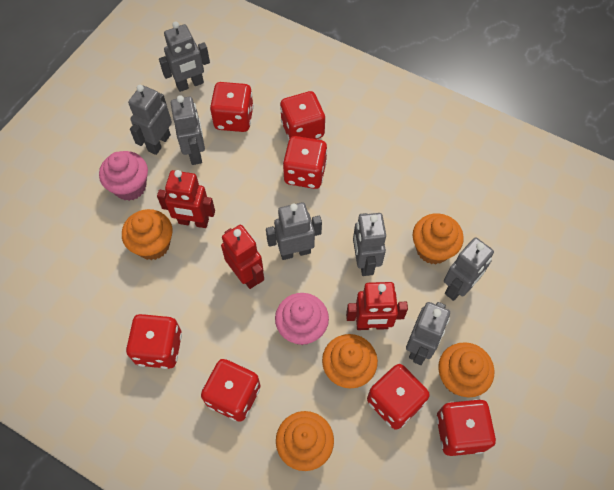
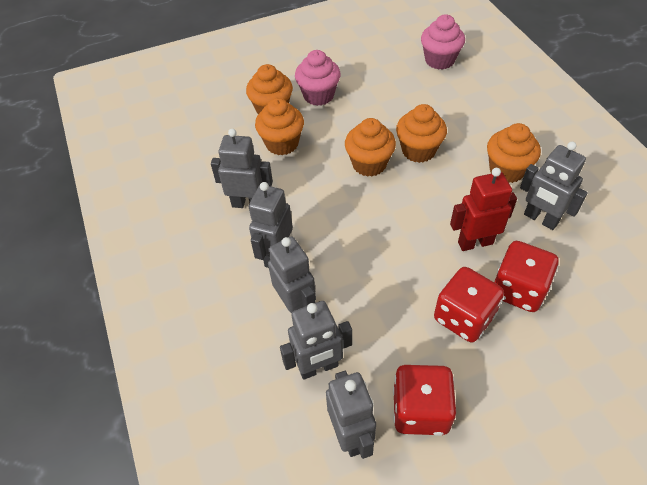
grey robot: 7 -> 6
red dice: 7 -> 3
red robot: 3 -> 1

